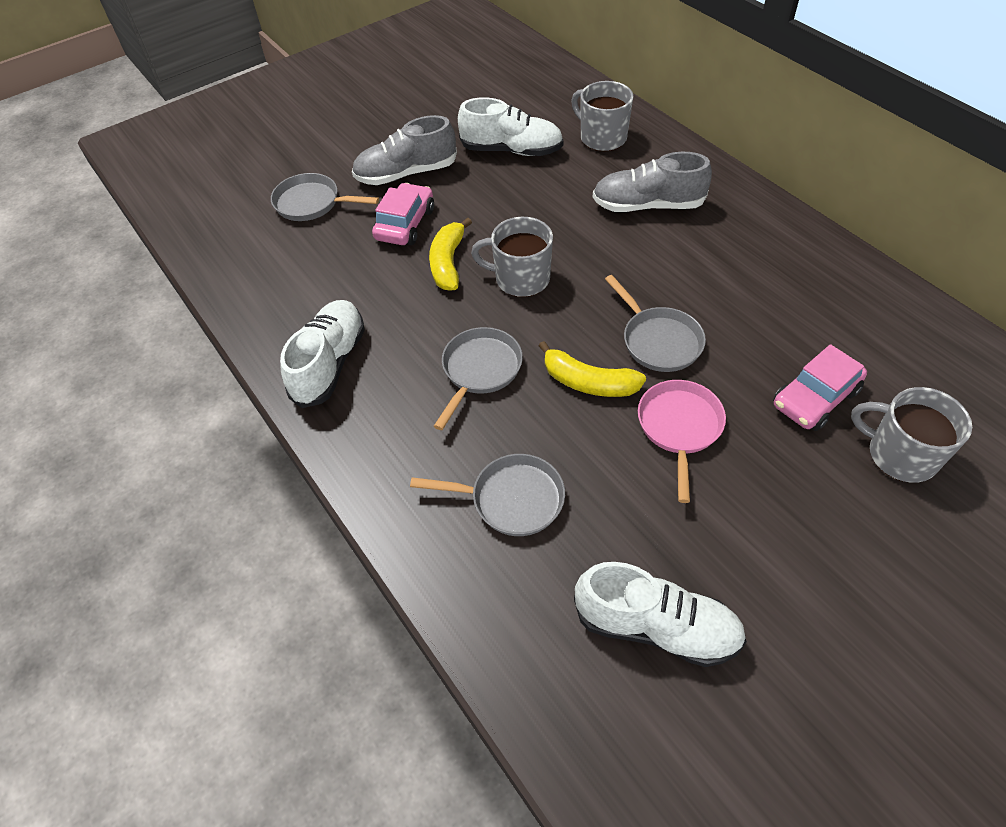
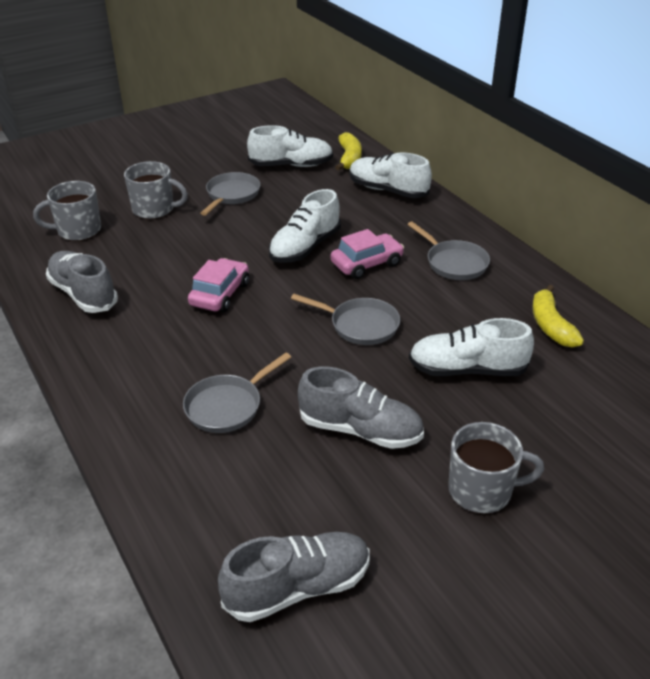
grey shoe: 2 -> 3
pink pan: 1 -> 0
white shoe: 3 -> 4

